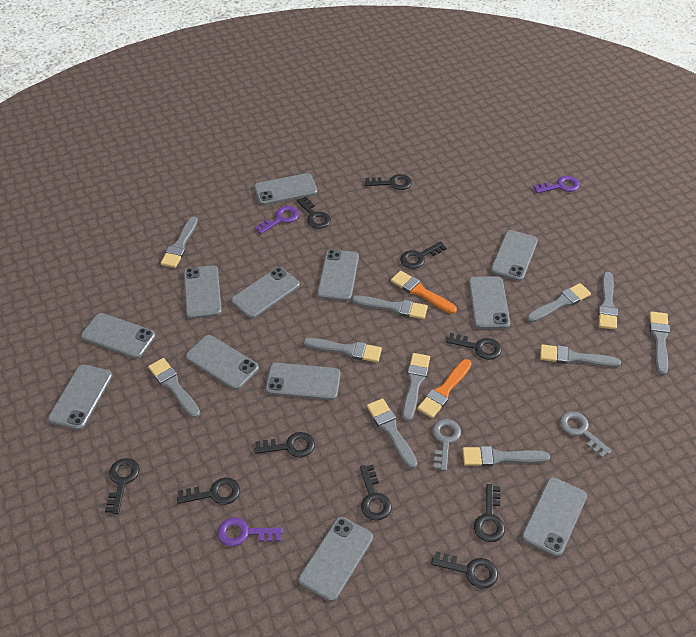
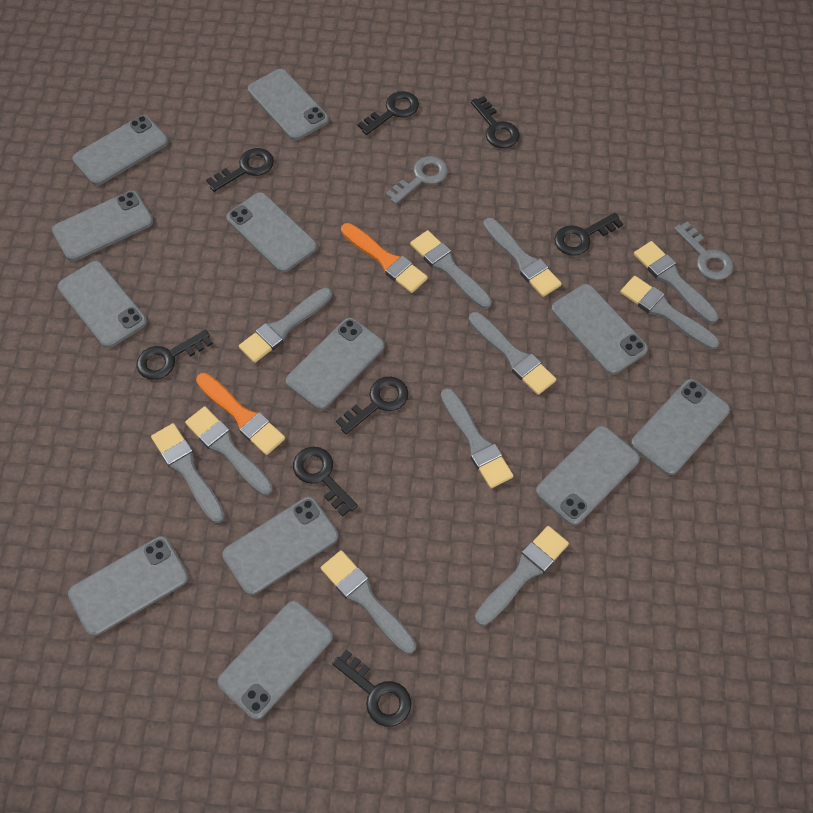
black key: 10 -> 8
purple key: 3 -> 0

